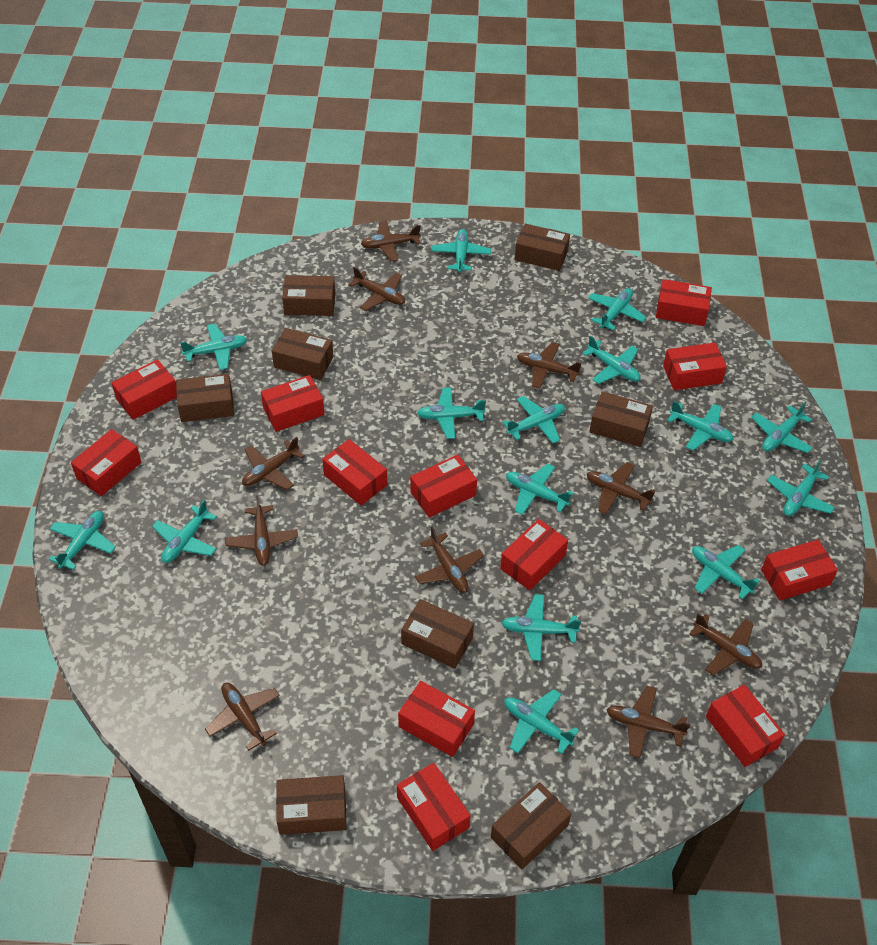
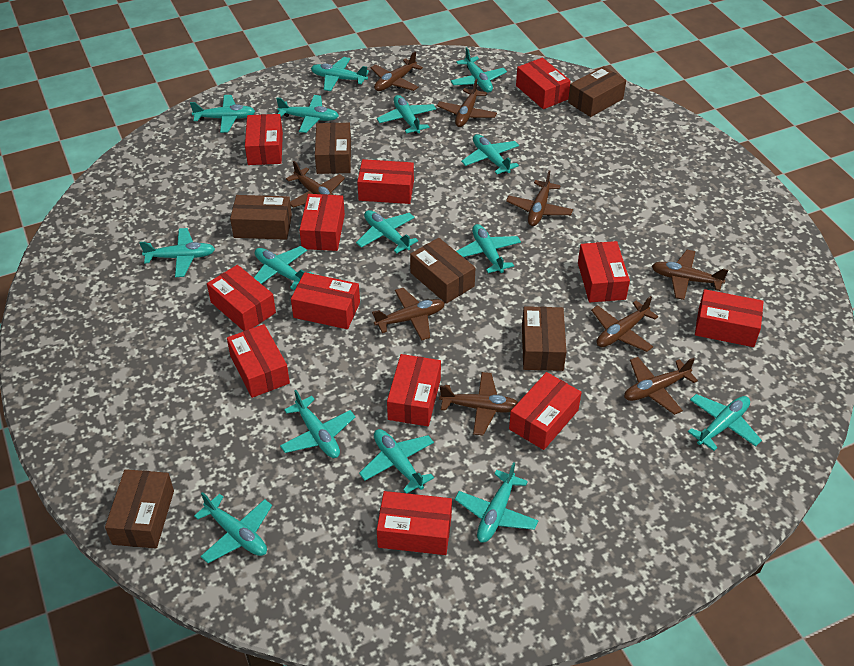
brown box: 8 -> 6
brown plane: 10 -> 9

